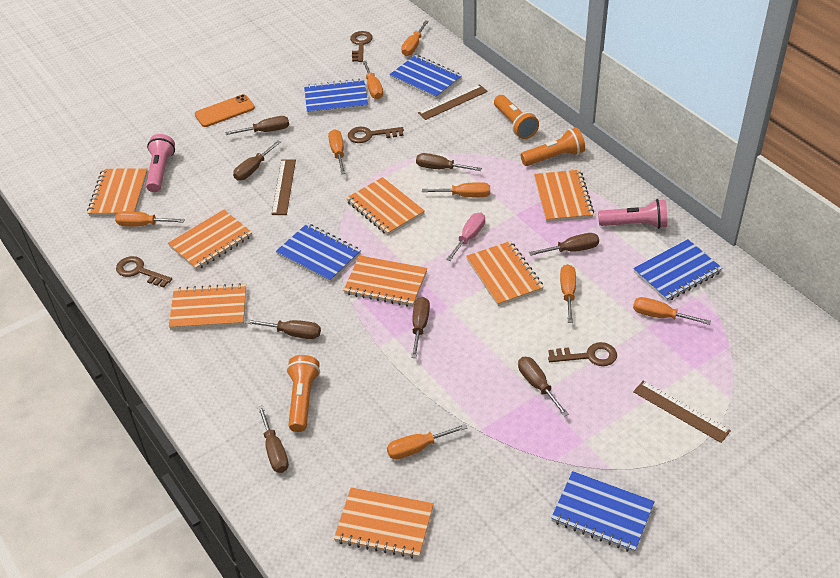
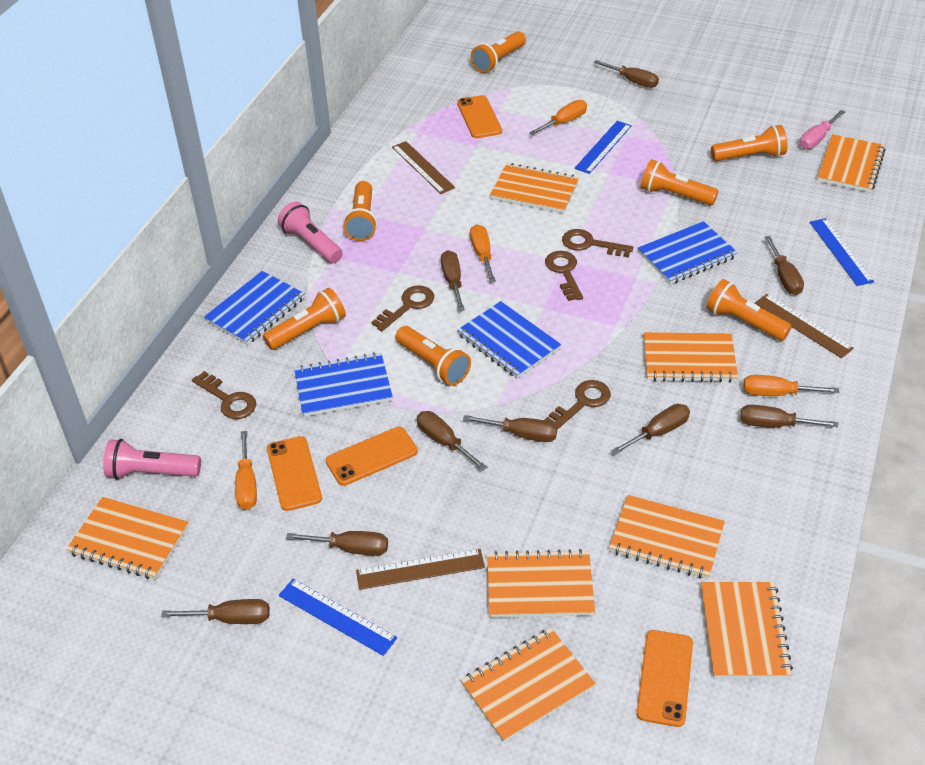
blue notebook: 5 -> 4
blue ruler: 0 -> 3
brown key: 4 -> 5
brown screwdriver: 8 -> 9
orange flashlight: 3 -> 7
orange phone: 1 -> 4
orange screwdriver: 8 -> 4

